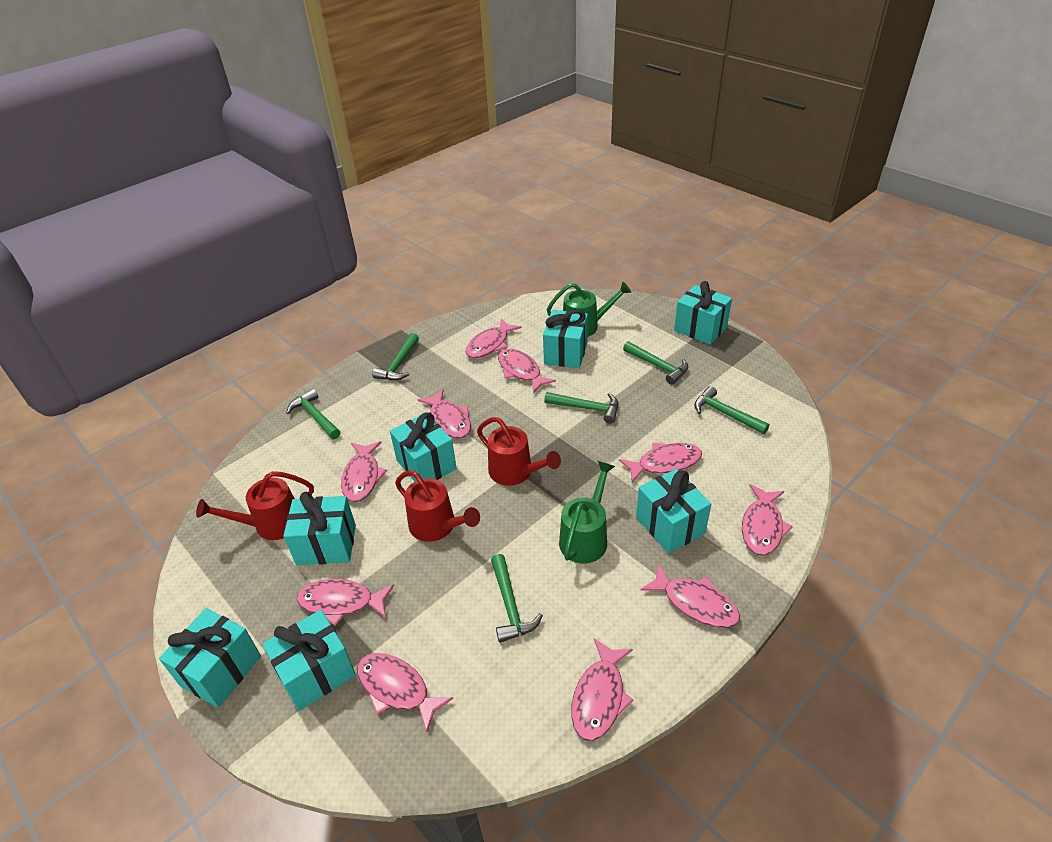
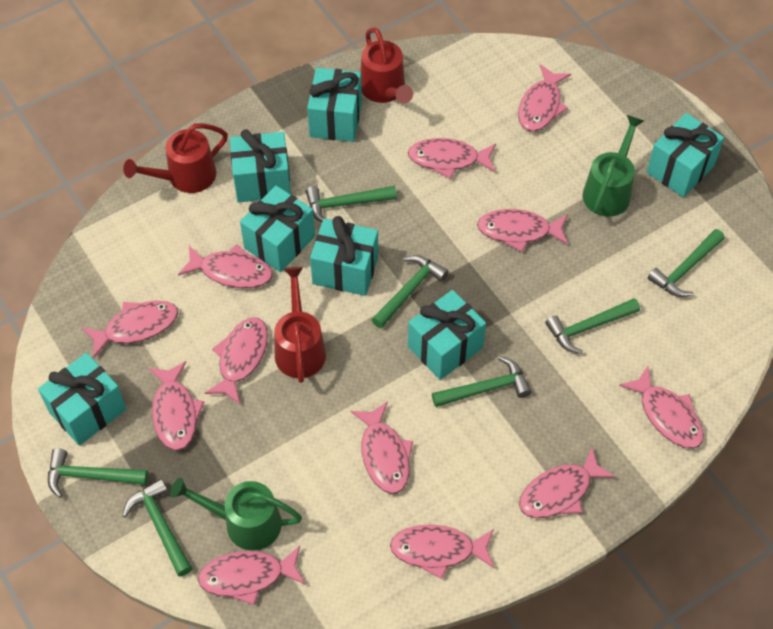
green hammer: 6 -> 7
pink fish: 10 -> 12

